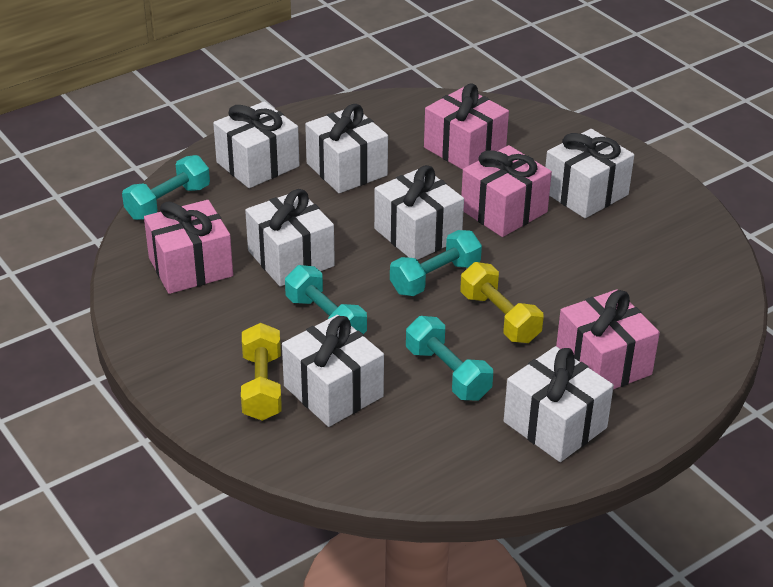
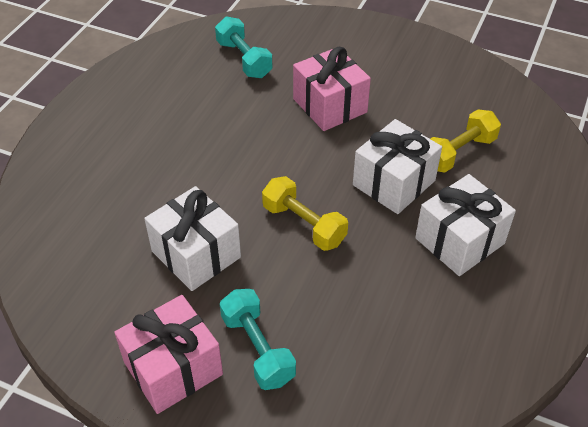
pink gift: 4 -> 2
turquoise dumbbell: 4 -> 2
white gift: 7 -> 3

